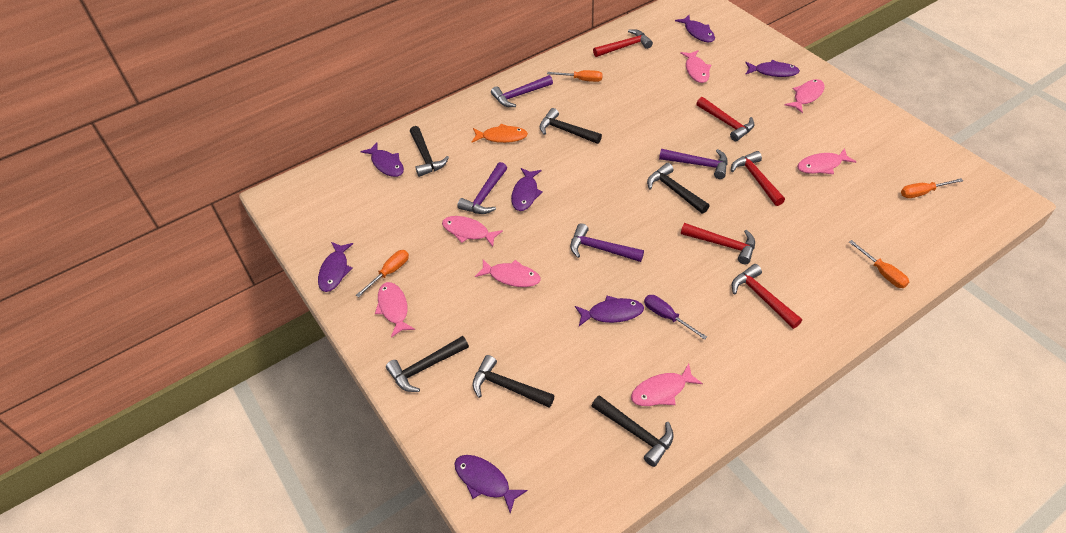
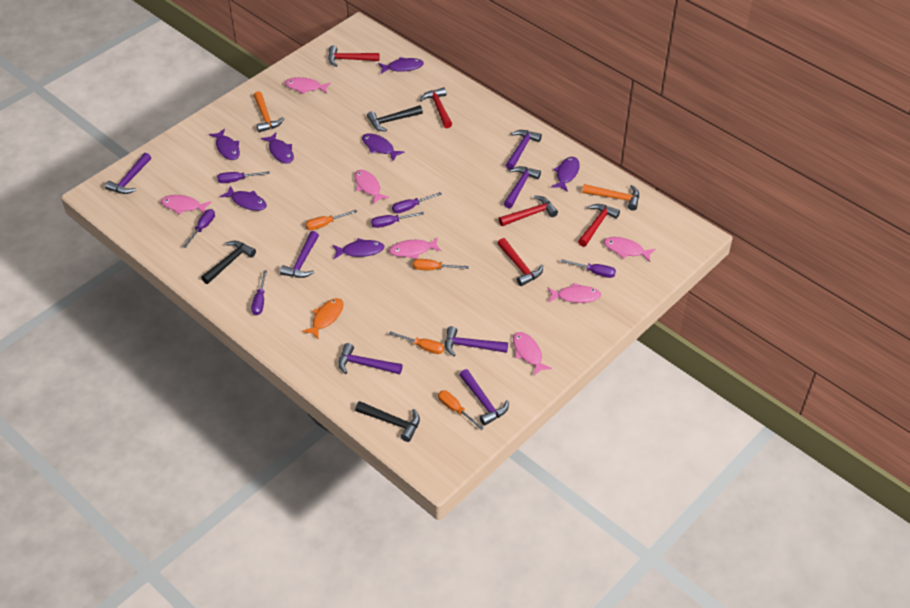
black hammer: 6 -> 3
orange hammer: 0 -> 2
purple hammer: 4 -> 7
purple screwdriver: 1 -> 6

